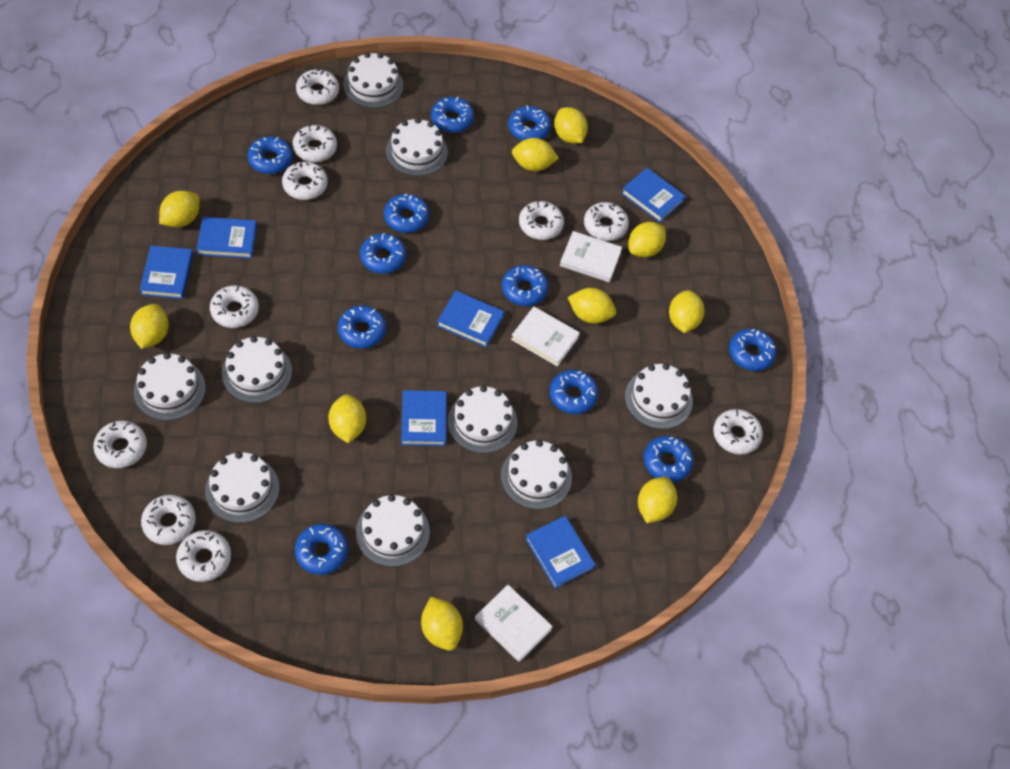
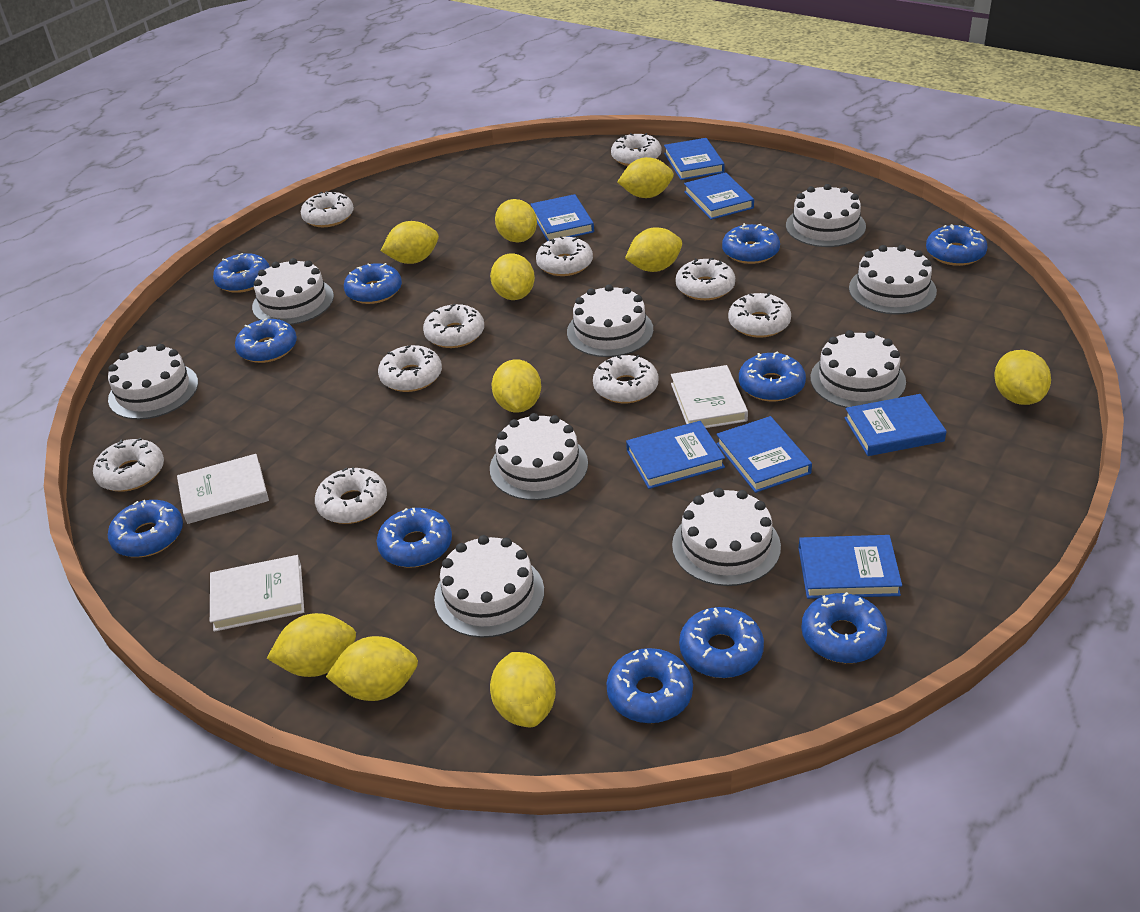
blue book: 6 -> 7

